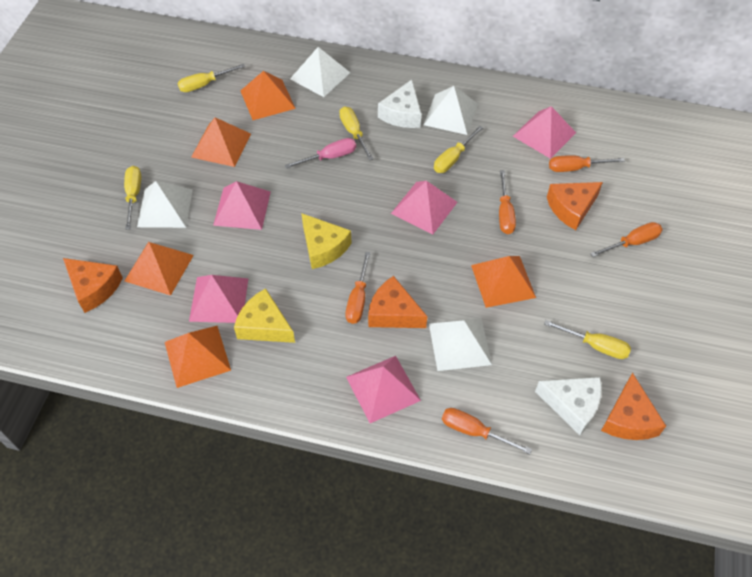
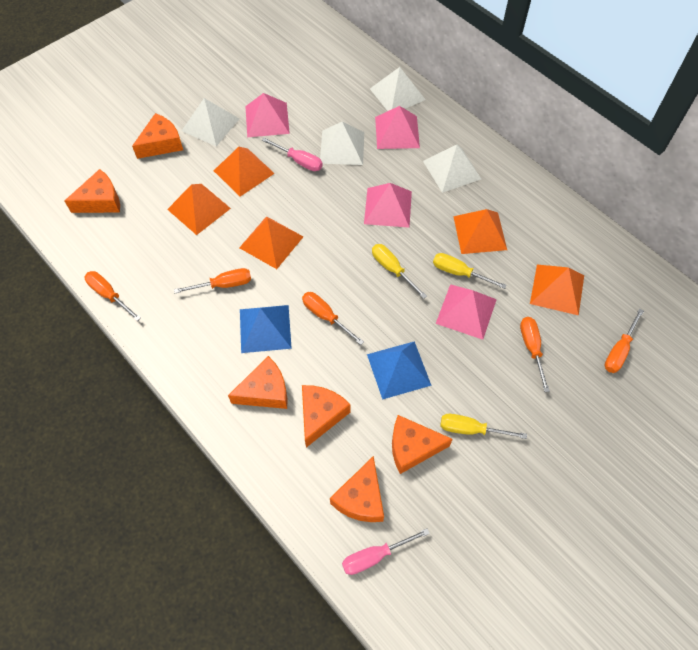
blue pyramid: 0 -> 2
orange cheese: 4 -> 6
pink pyramid: 5 -> 4
pink screwdriver: 1 -> 2
white cheese: 2 -> 0
yellow cheese: 2 -> 0
yellow screwdriver: 5 -> 3

